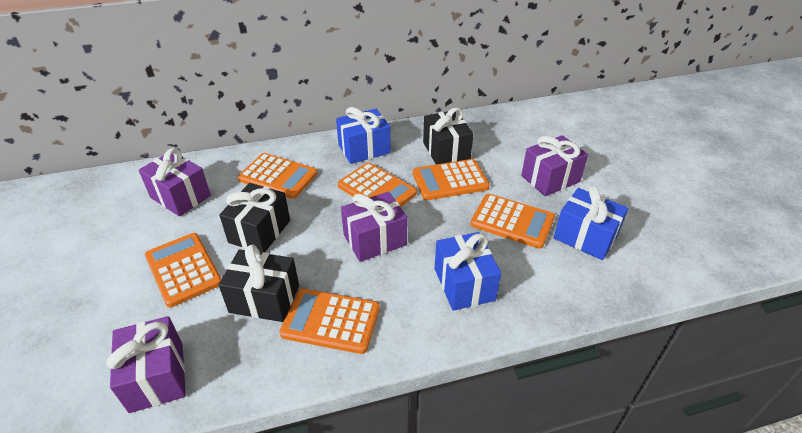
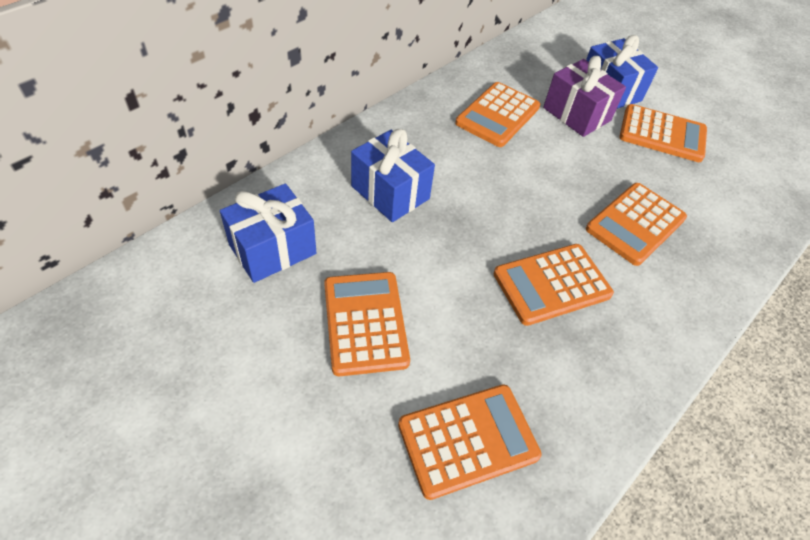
black gift: 3 -> 0
purple gift: 4 -> 1

